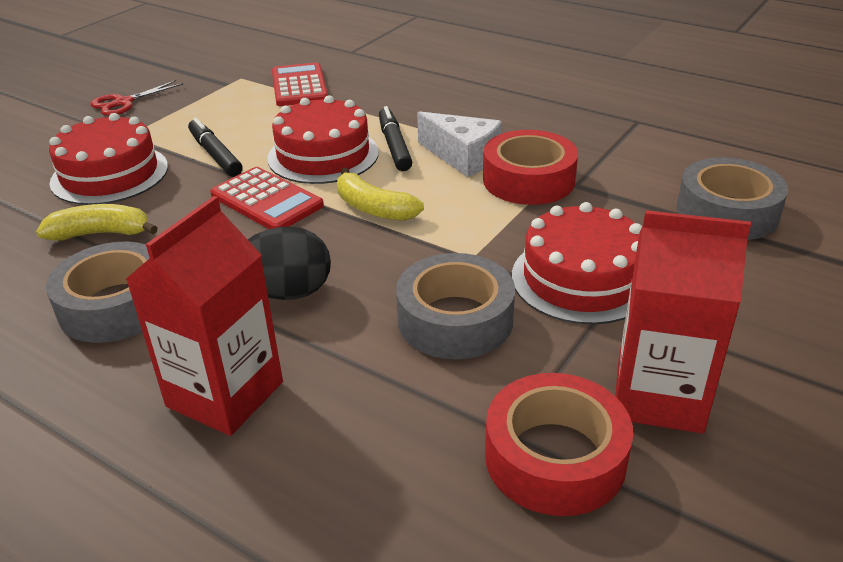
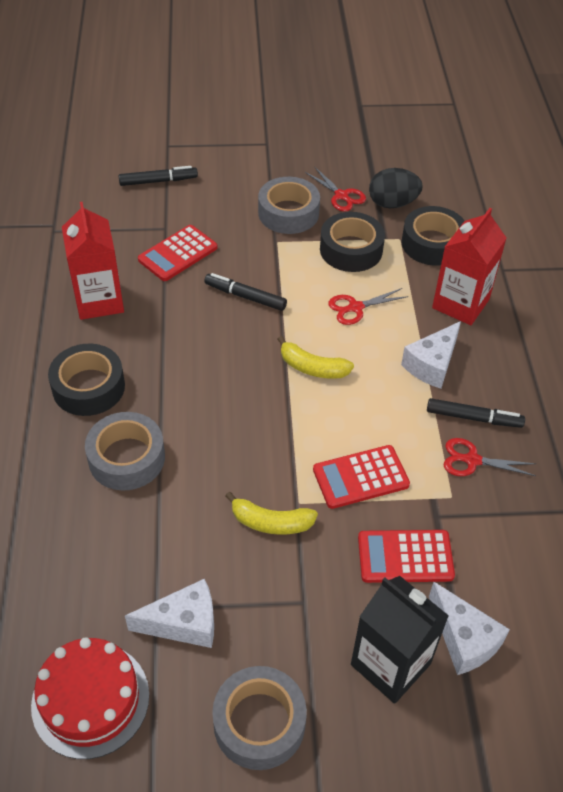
black carton: 0 -> 1
black marker: 2 -> 3
black tape: 0 -> 3
red cake: 3 -> 1
red calculator: 2 -> 3
red scissors: 1 -> 3
red tape: 2 -> 0
white cheese: 1 -> 3

